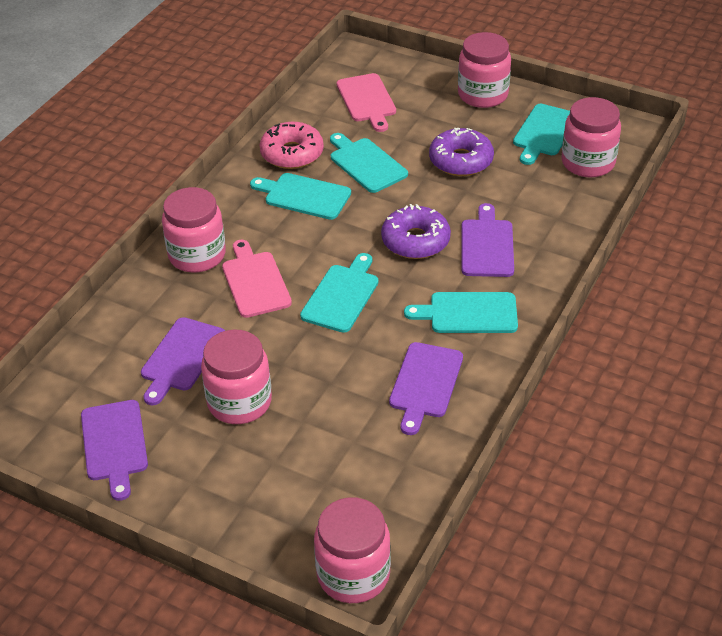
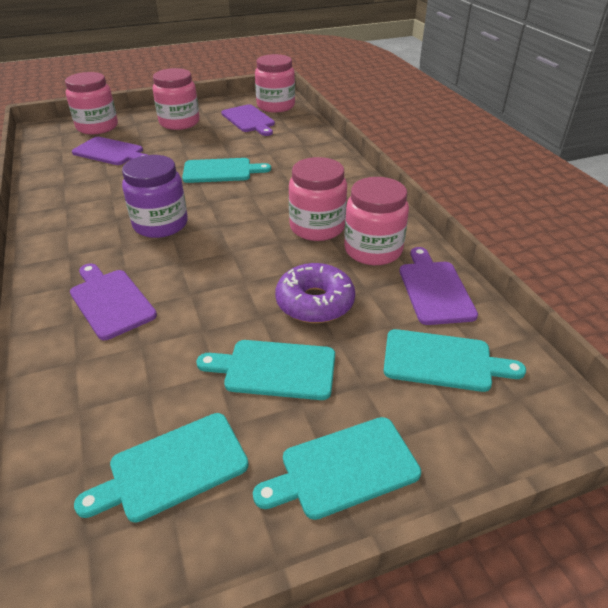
pink cutting board: 2 -> 0
pink donut: 1 -> 0
purple donut: 2 -> 1
purple jar: 0 -> 1

